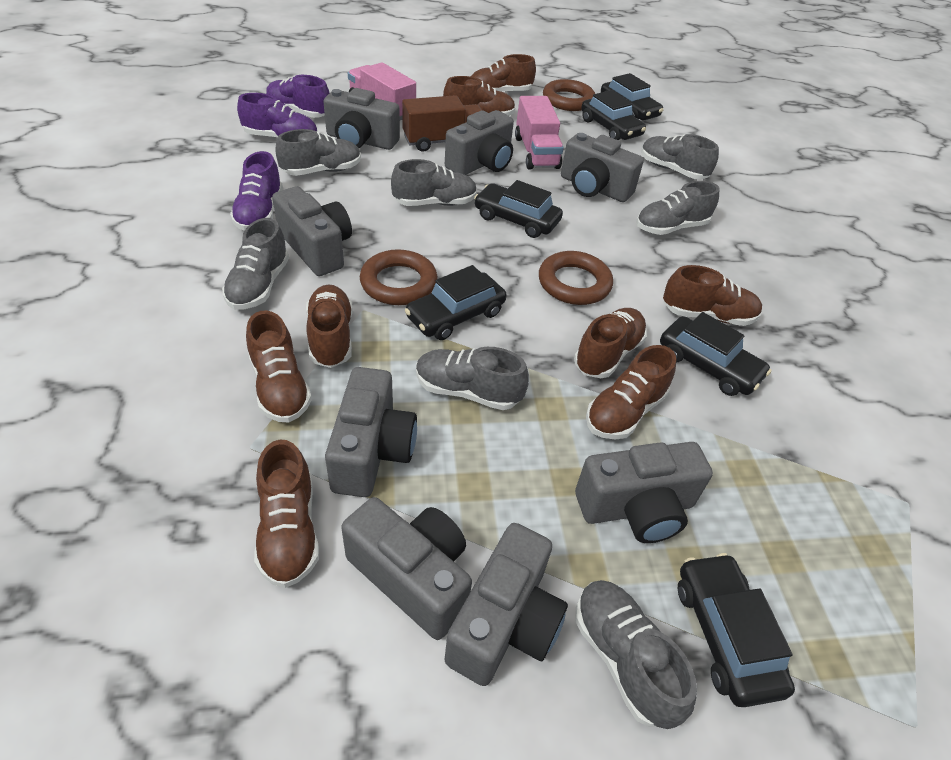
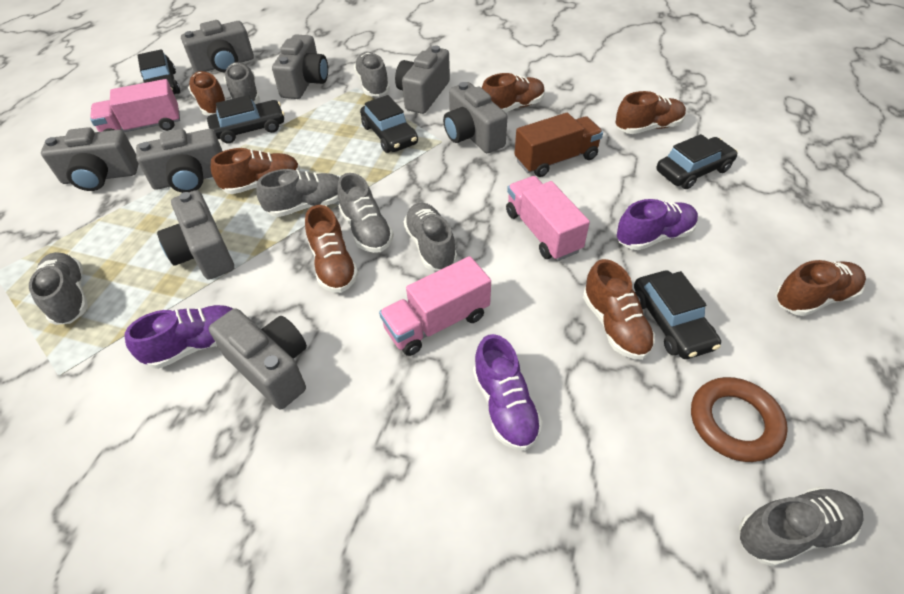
black car: 6 -> 5
brown ring: 3 -> 1
brown shoe: 8 -> 7
pink truck: 2 -> 3

